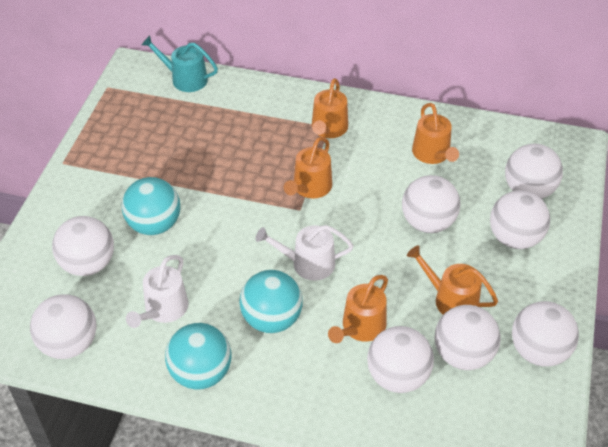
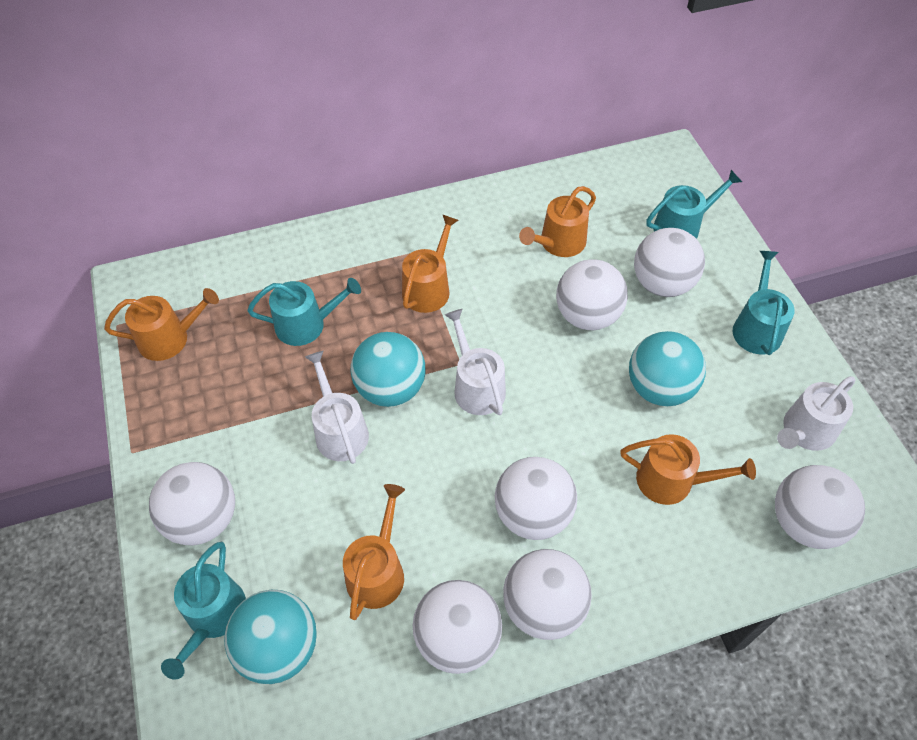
turquoise watering can: 1 -> 4
white ball: 8 -> 7
white watering can: 2 -> 3

